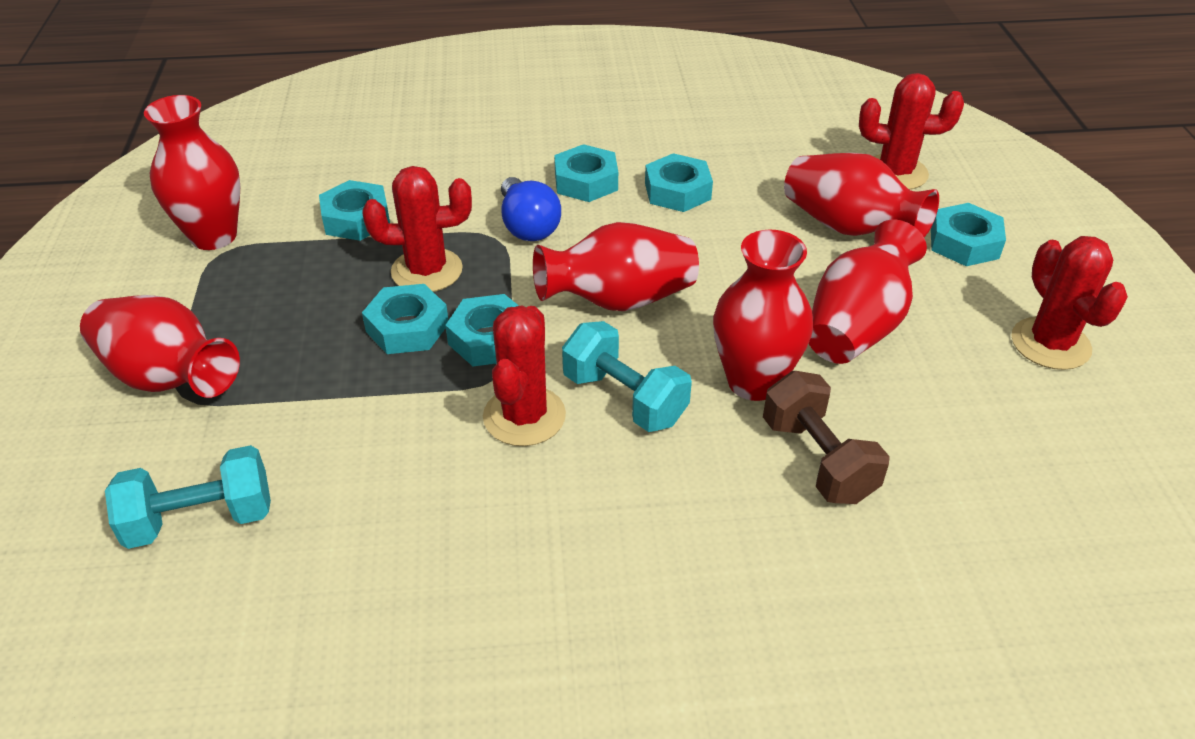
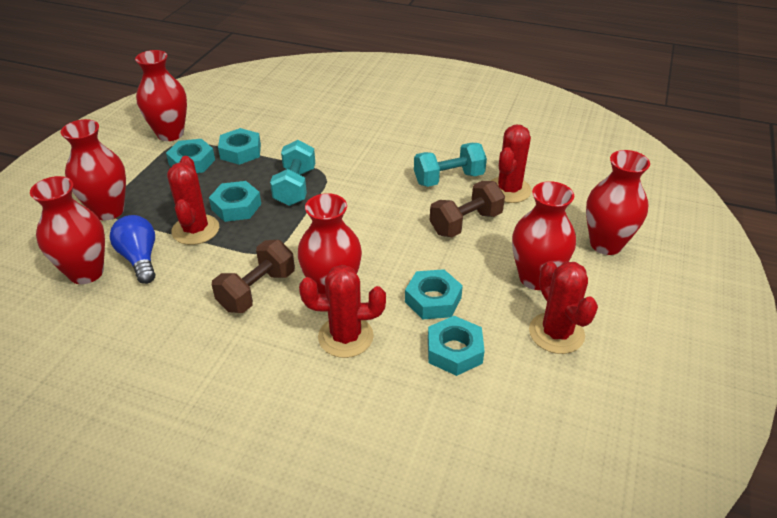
brown dumbbell: 1 -> 2
turquoise nut: 6 -> 5

